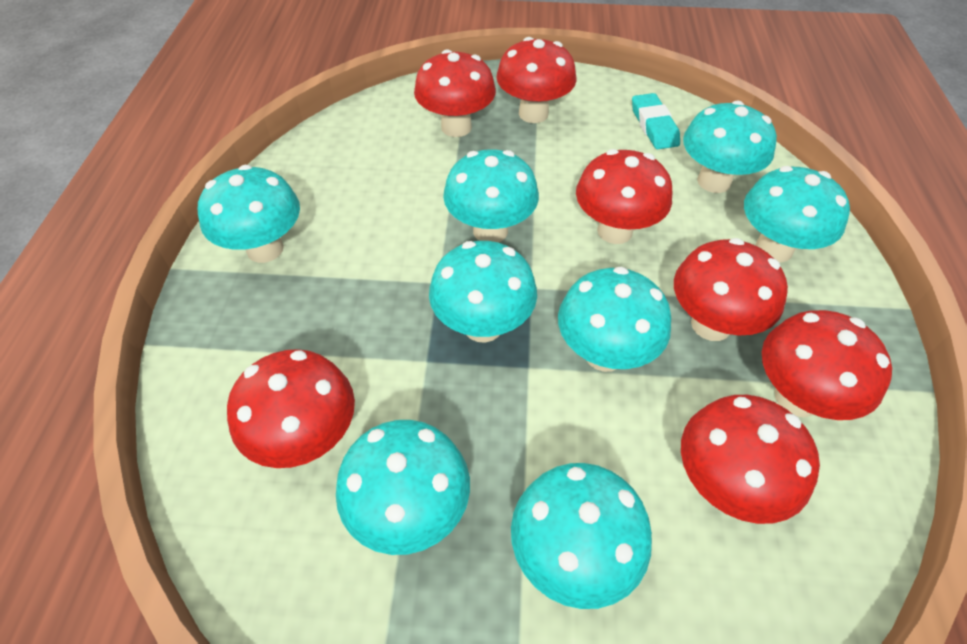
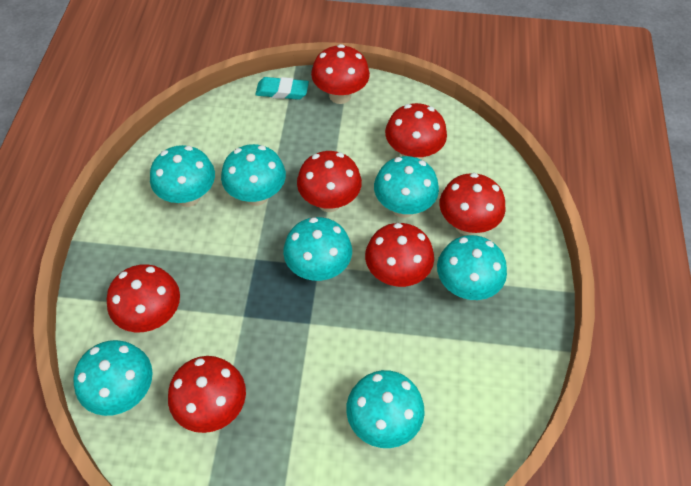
turquoise mushroom: 8 -> 7

